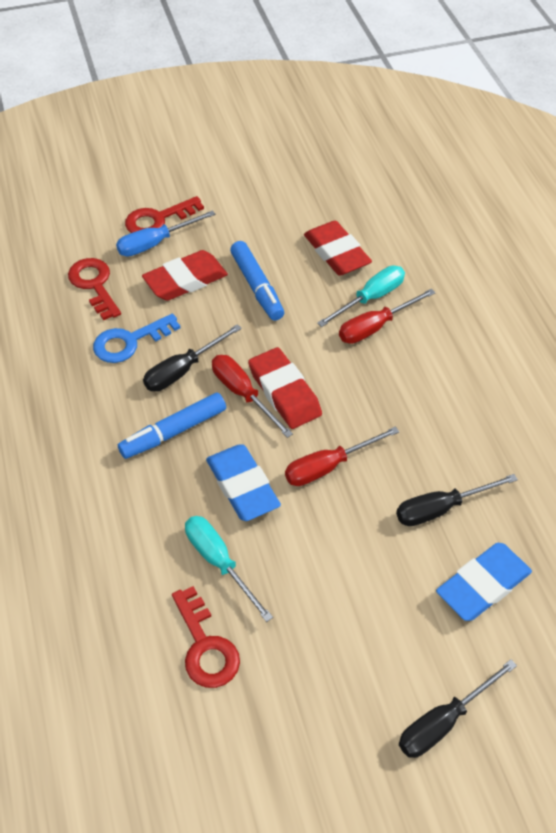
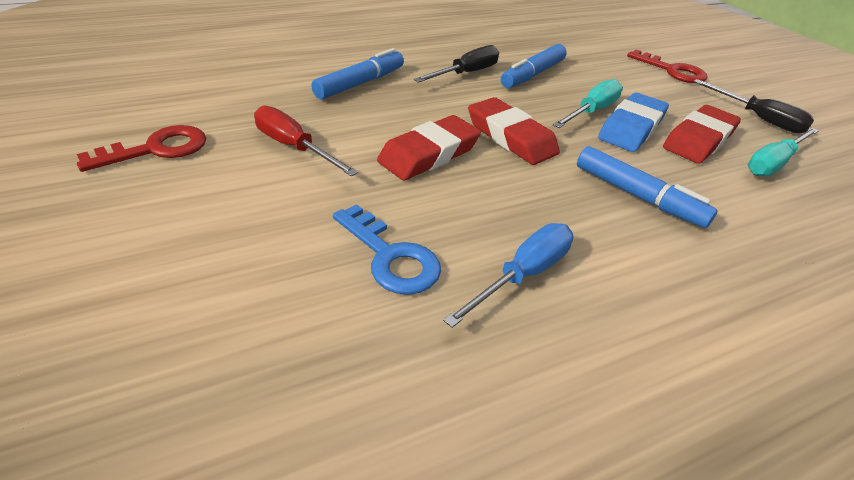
black screwdriver: 3 -> 2
blue eraser: 2 -> 1
blue marker: 2 -> 3
red key: 3 -> 2
red screwdriver: 3 -> 1

